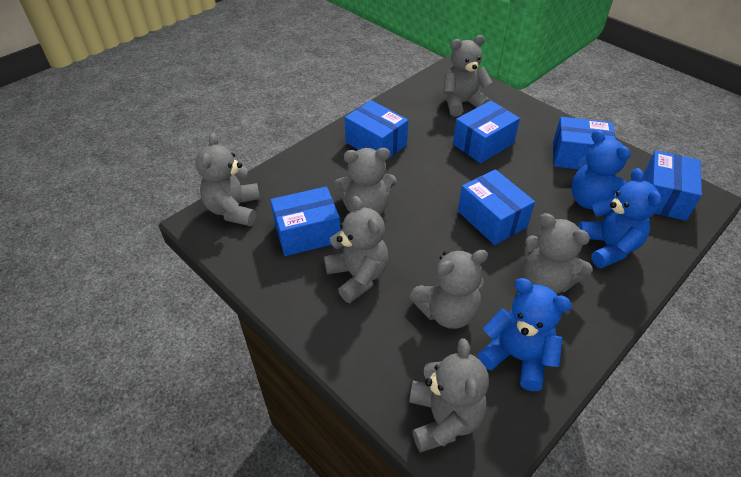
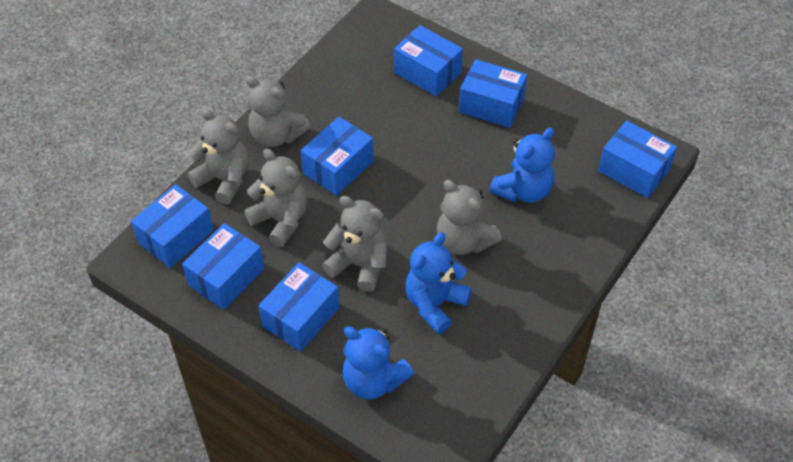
blue box: 6 -> 7
grey teddy bear: 7 -> 5

